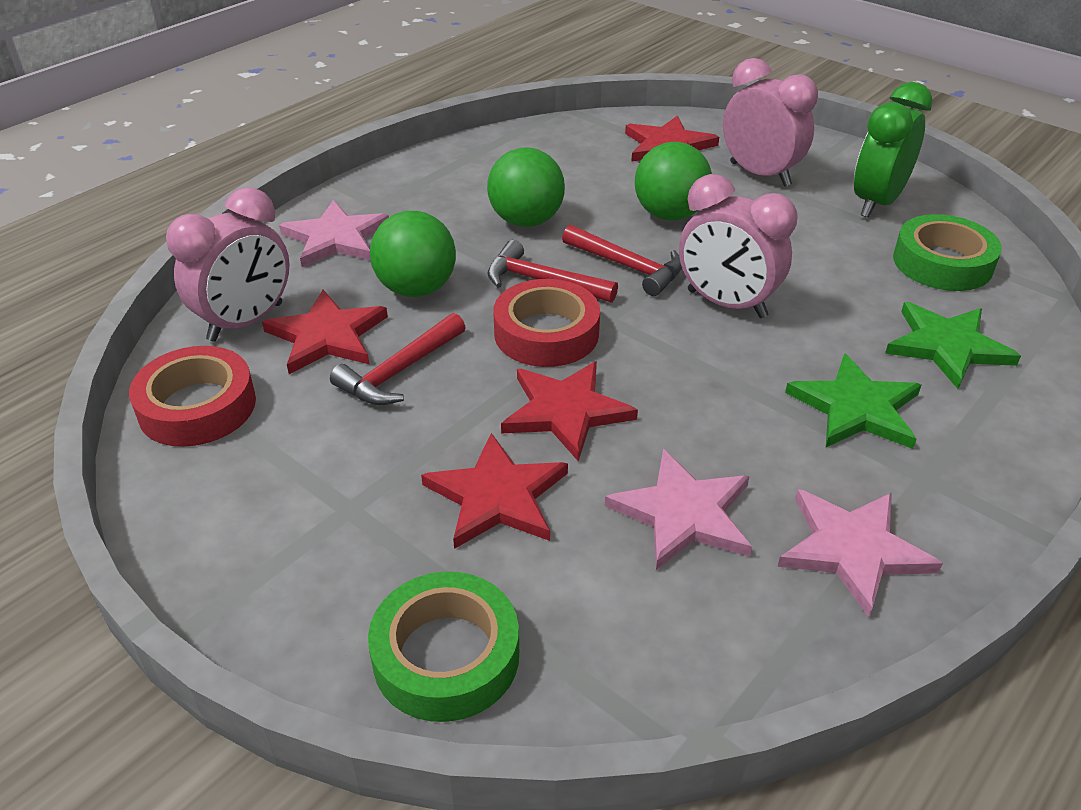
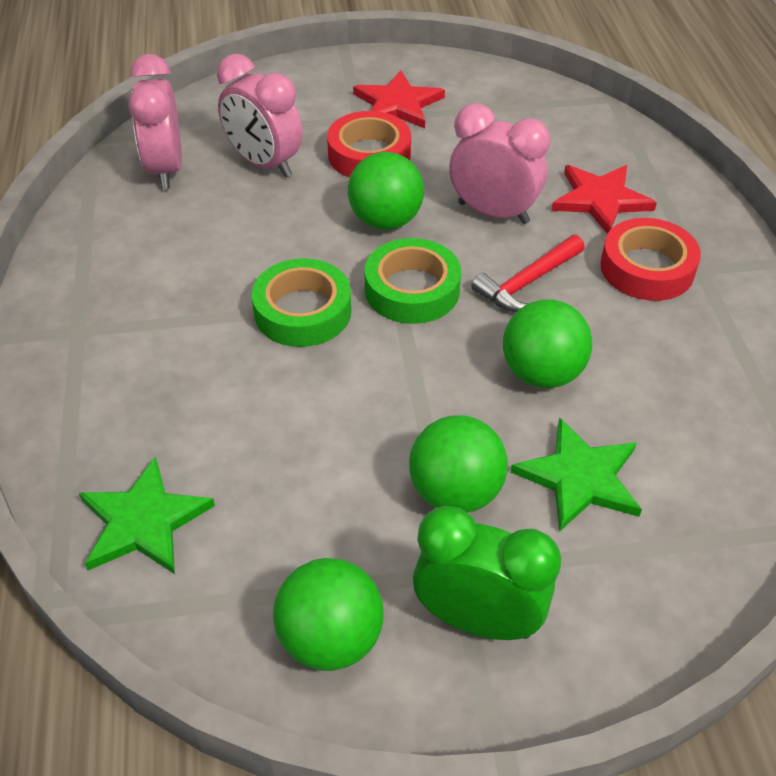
green ball: 3 -> 4
pink star: 3 -> 0
red hammer: 3 -> 1
red star: 4 -> 2

